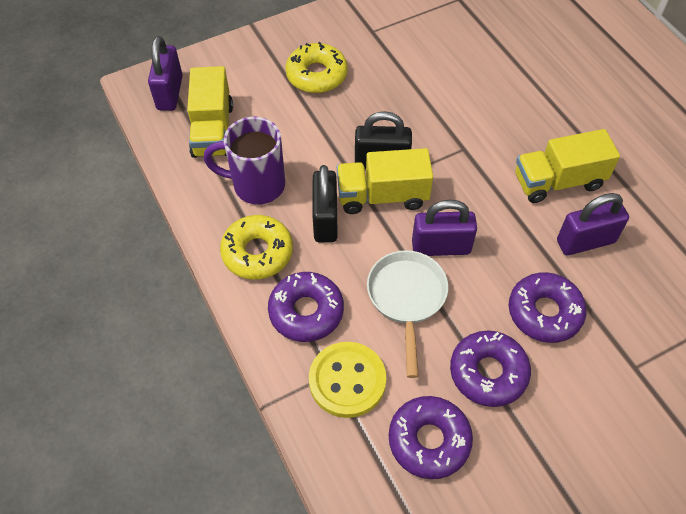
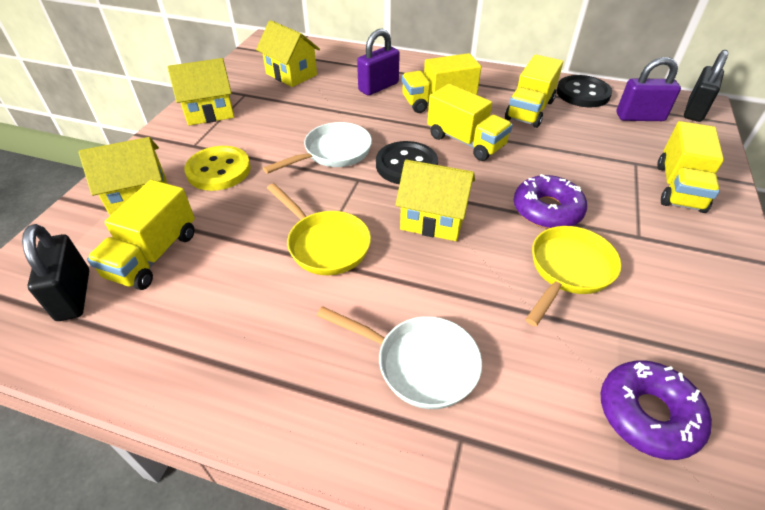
black button: 0 -> 2
purple donut: 4 -> 2
purple mug: 1 -> 0
purple padlock: 3 -> 2
white pan: 1 -> 2
yellow donut: 2 -> 0
yellow house: 0 -> 4
yellow pan: 0 -> 2
yellow truck: 3 -> 5

